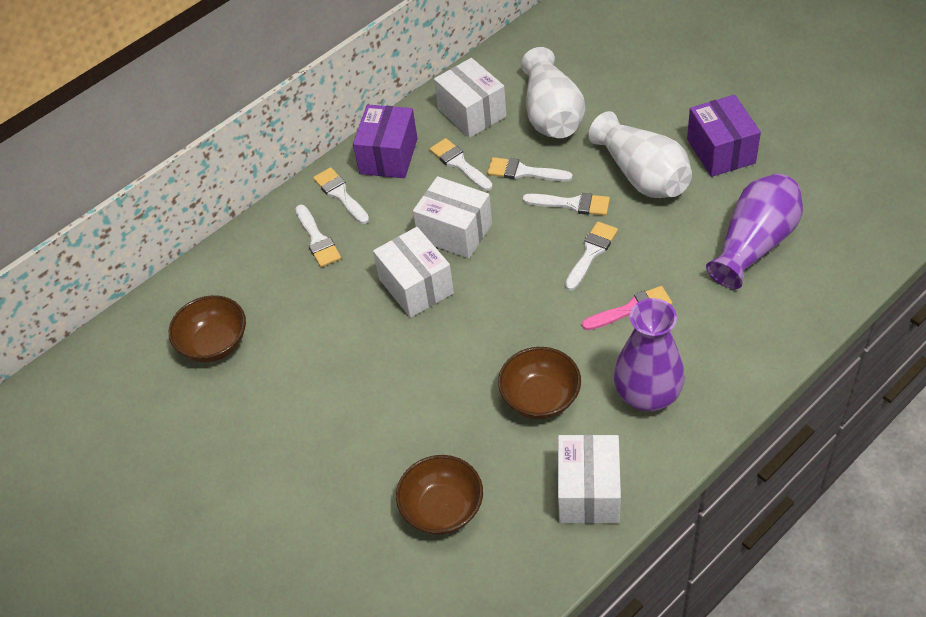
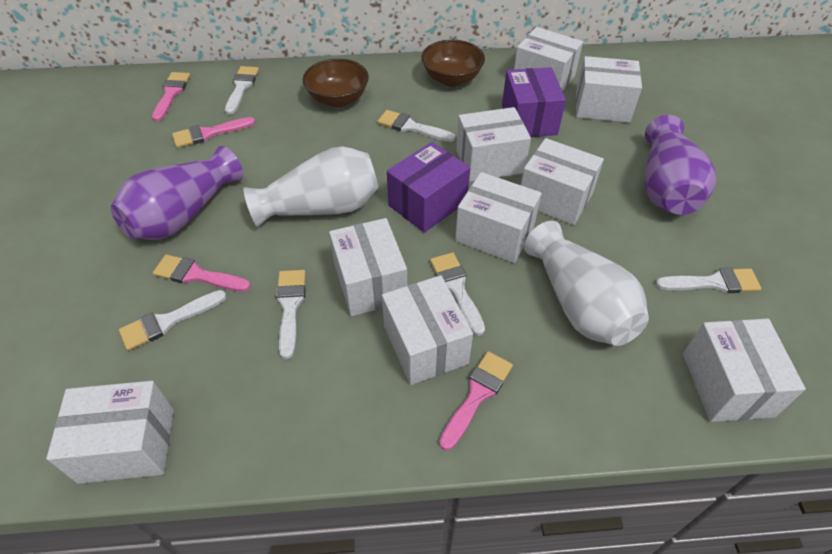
brown bowl: 3 -> 2
pink brush: 1 -> 4
white box: 4 -> 9

